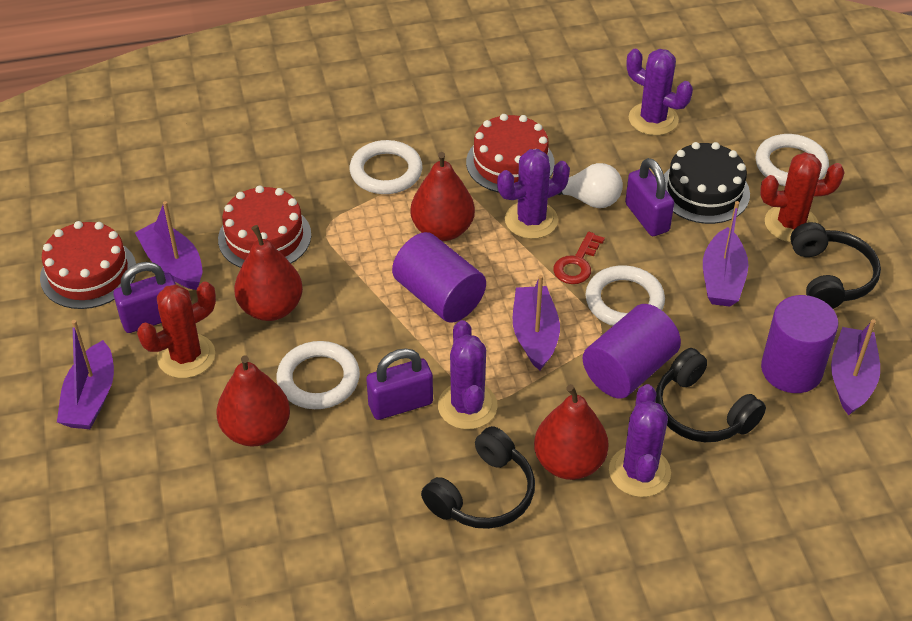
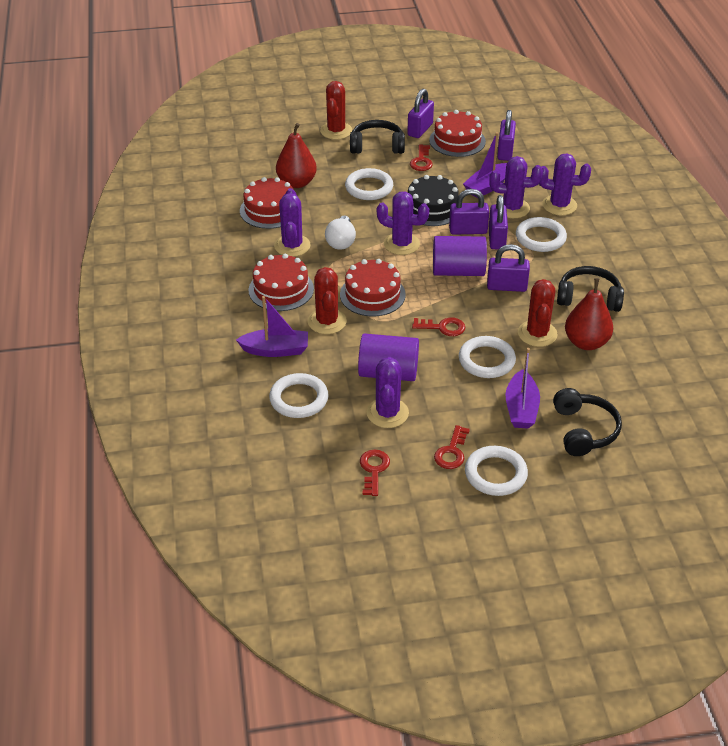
purple boat: 5 -> 3
purple cactus: 4 -> 5
purple cylinder: 3 -> 2
purple padlock: 3 -> 5
red cactus: 2 -> 3
red cake: 3 -> 4
red key: 1 -> 4
red pear: 4 -> 2
white ring: 4 -> 5

